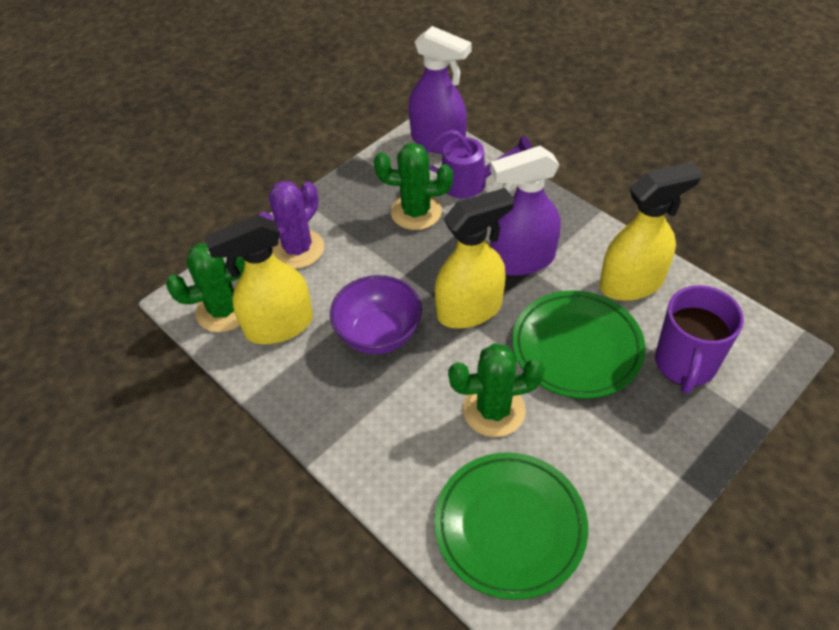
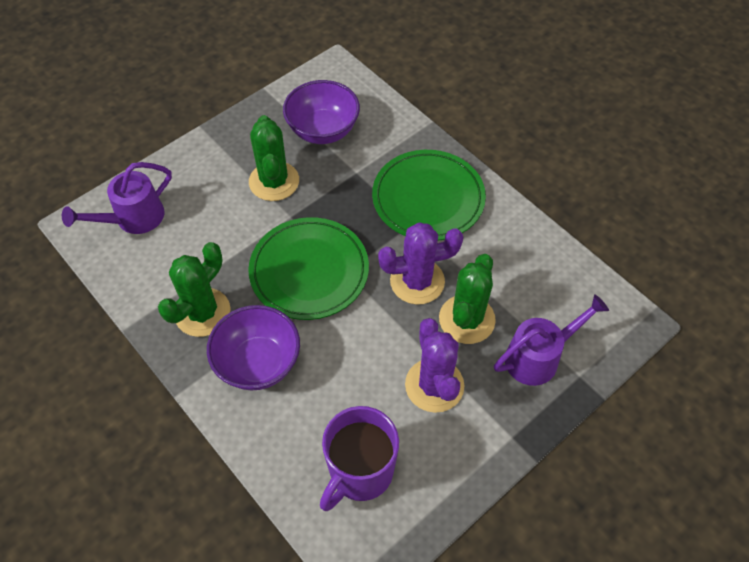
purple bowl: 1 -> 2
purple cactus: 1 -> 2
purple spray bottle: 2 -> 0
purple watering can: 1 -> 2
yellow spray bottle: 3 -> 0

